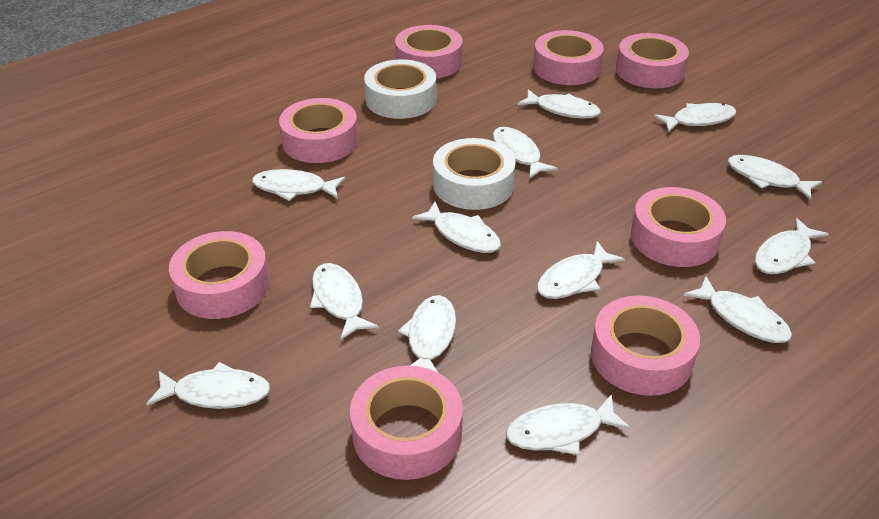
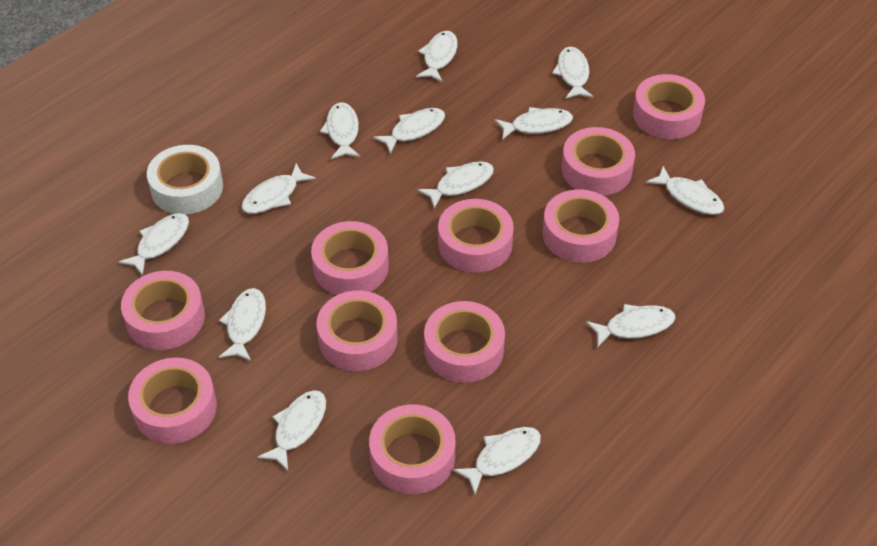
pink tape: 8 -> 10
white tape: 2 -> 1

